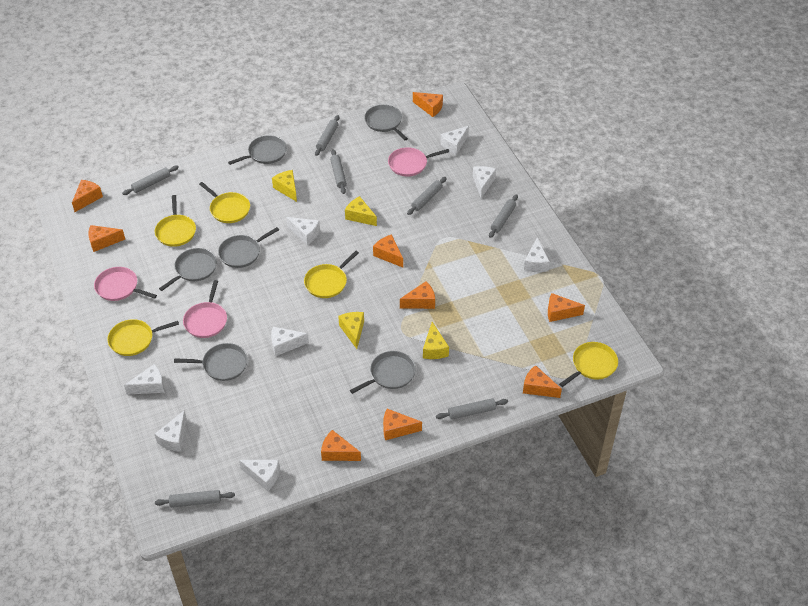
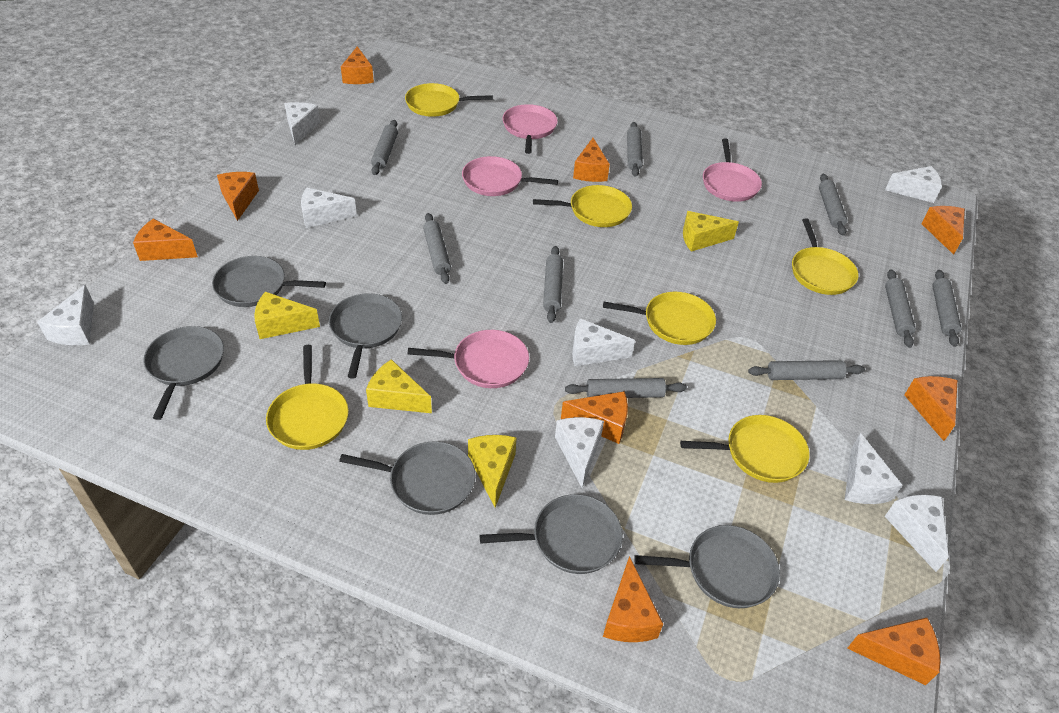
grey rolling pin: 7 -> 9
pink pan: 3 -> 4
yellow pan: 5 -> 6

